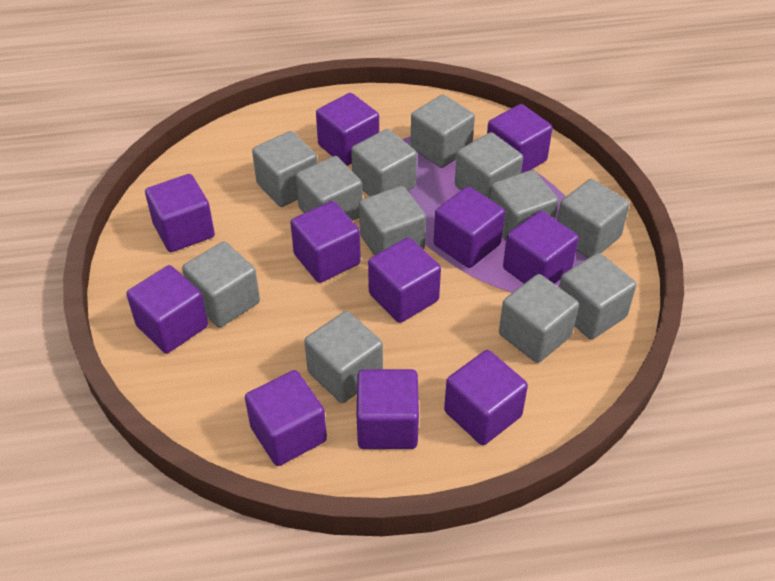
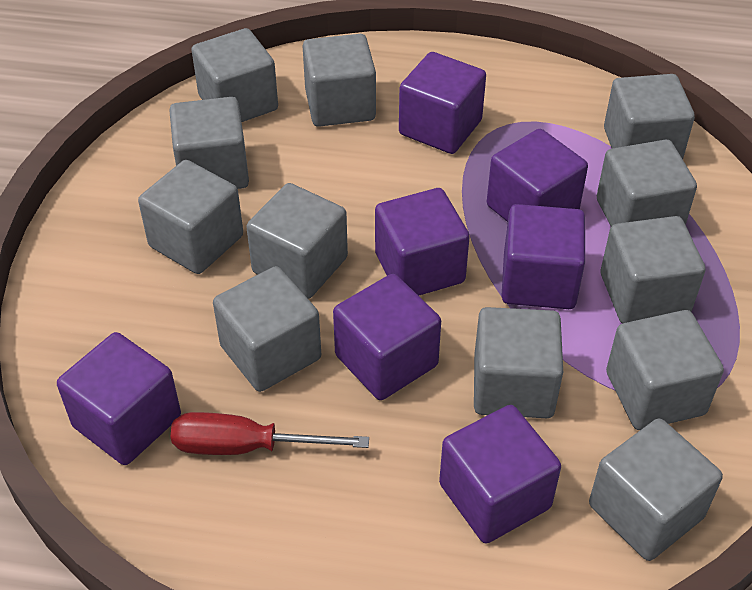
purple cube: 11 -> 7
red screwdriver: 0 -> 1

